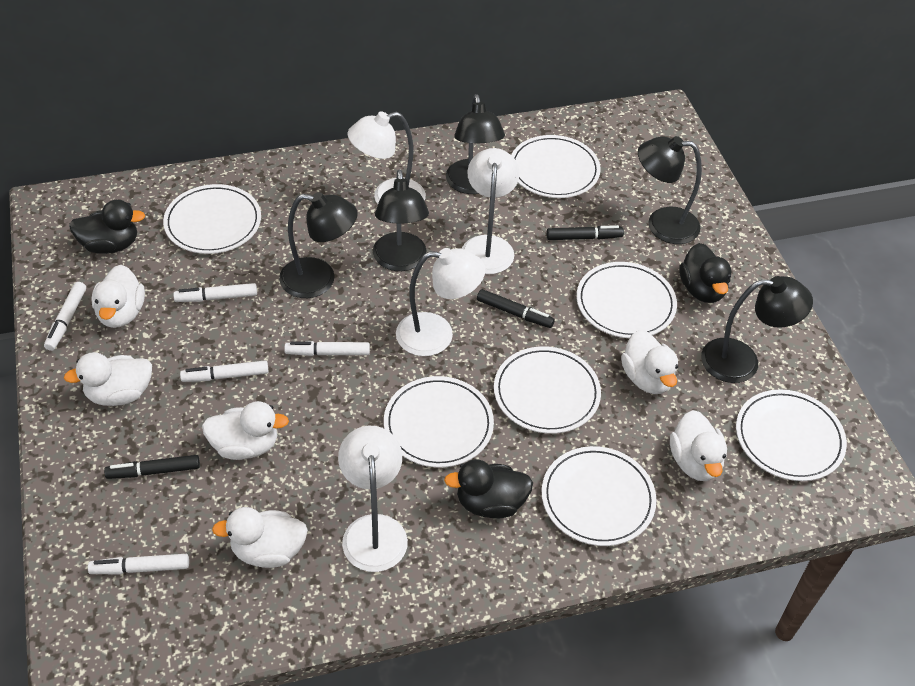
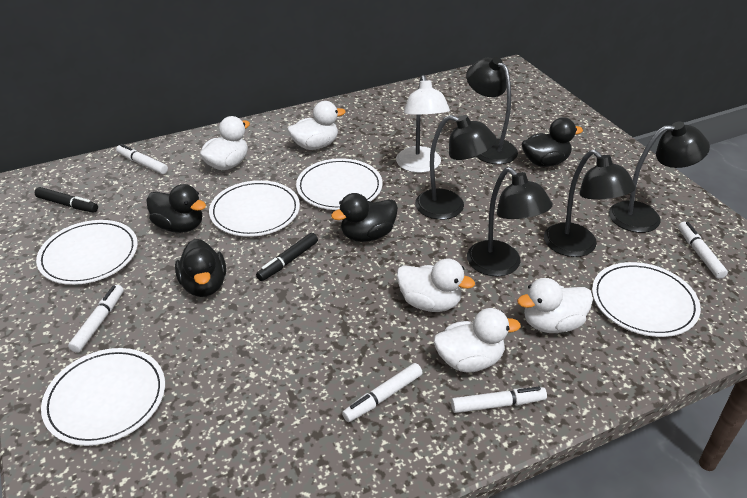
black duck: 3 -> 4
black marker: 3 -> 2
white duck: 6 -> 5
white lamp: 4 -> 1
white plate: 7 -> 5

